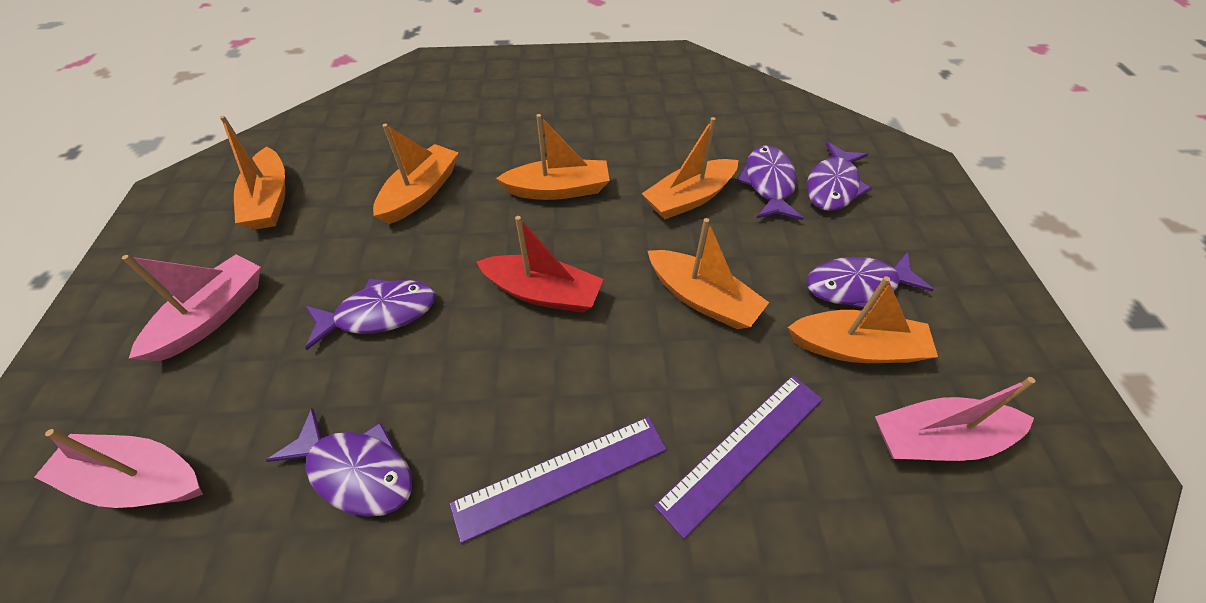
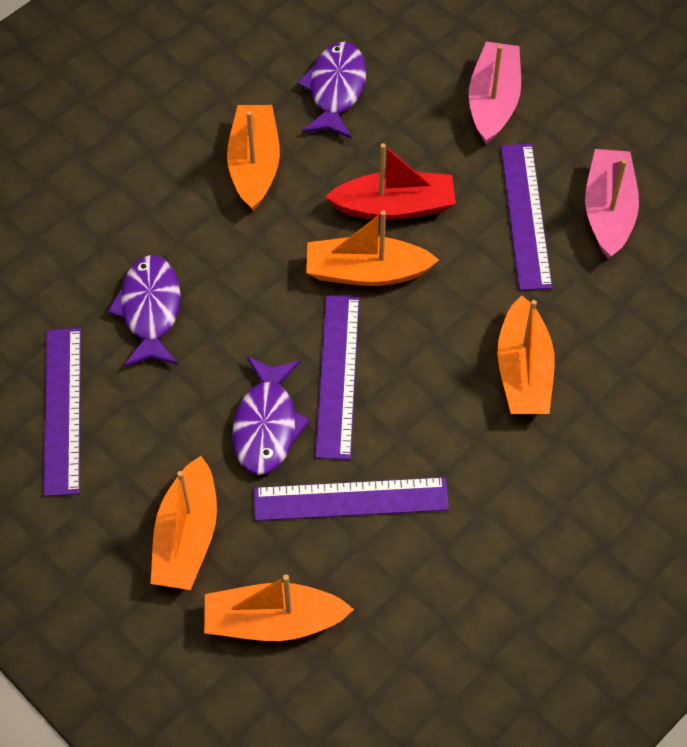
orange boat: 6 -> 5
pink boat: 3 -> 2
purple fish: 5 -> 3
purple ruler: 2 -> 4

